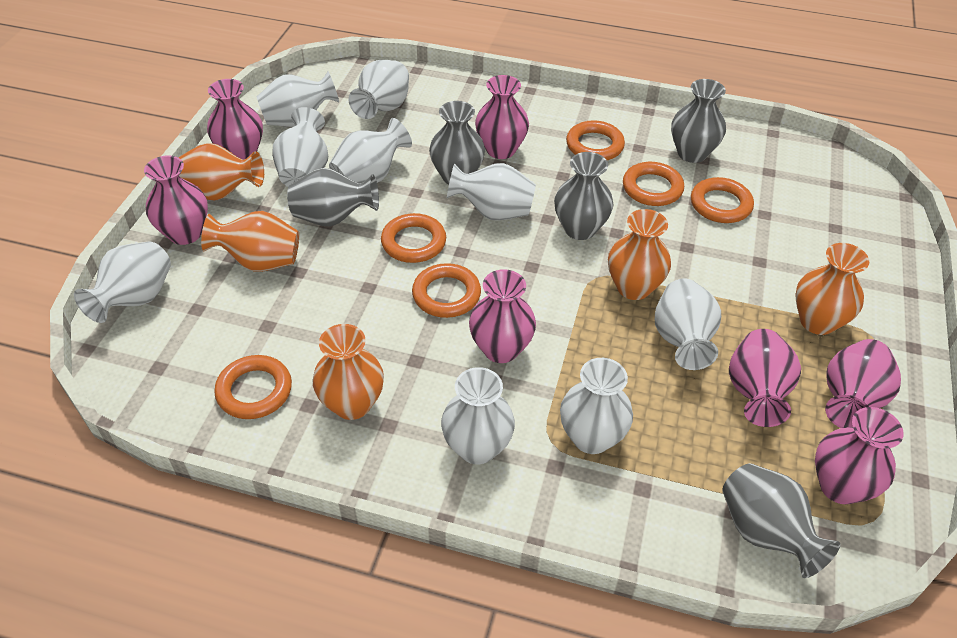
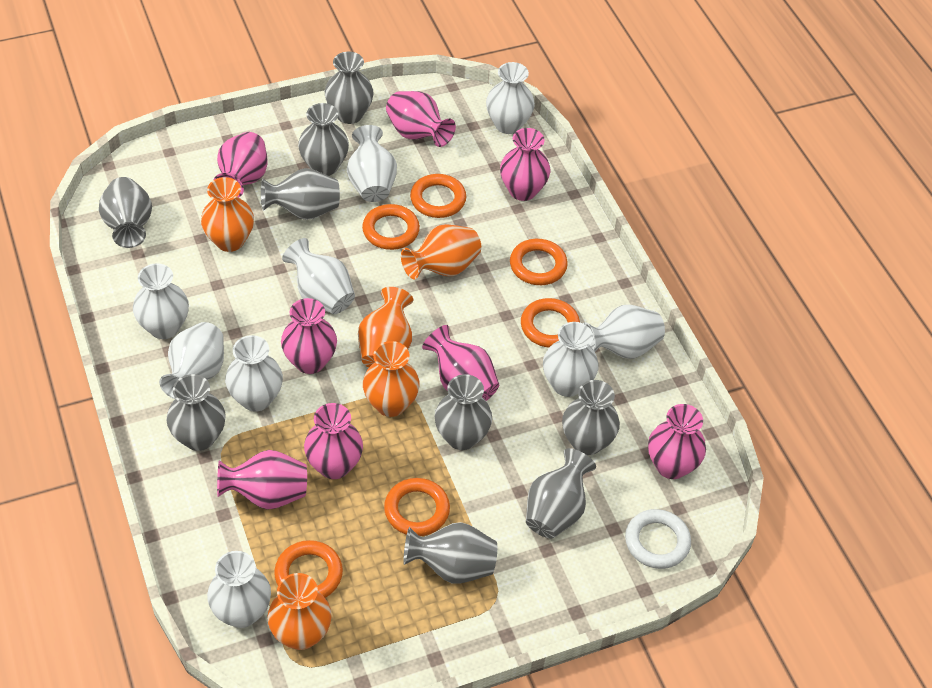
grey vase: 5 -> 9
pink vase: 7 -> 8
white ring: 0 -> 1

